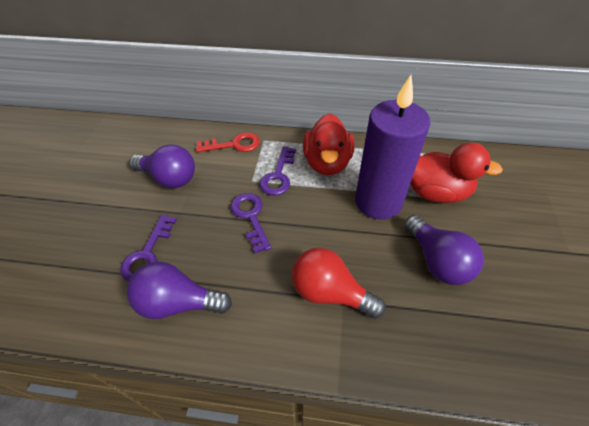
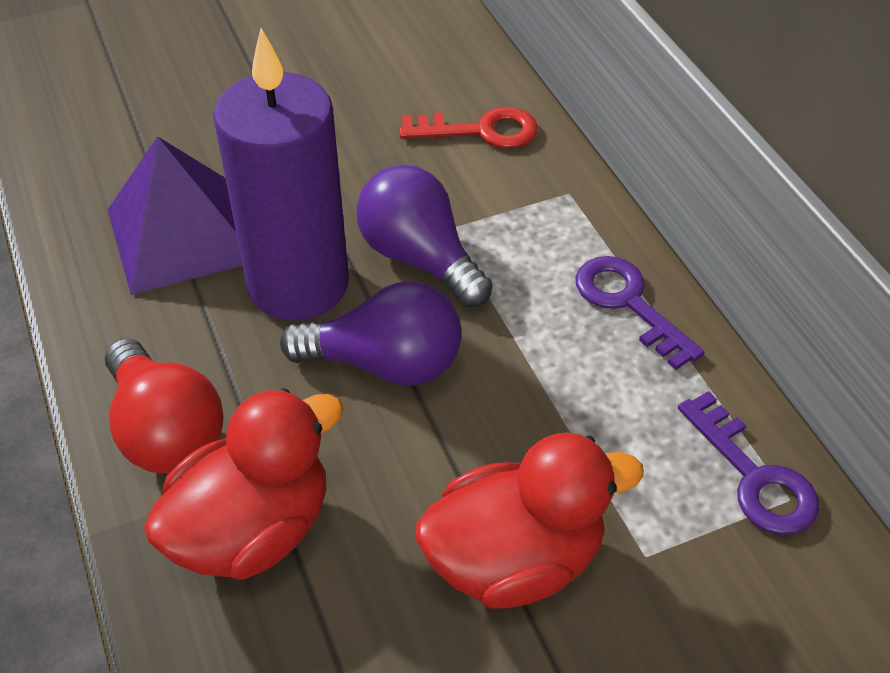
purple key: 3 -> 2
purple light bulb: 3 -> 2
purple pyramid: 0 -> 1

